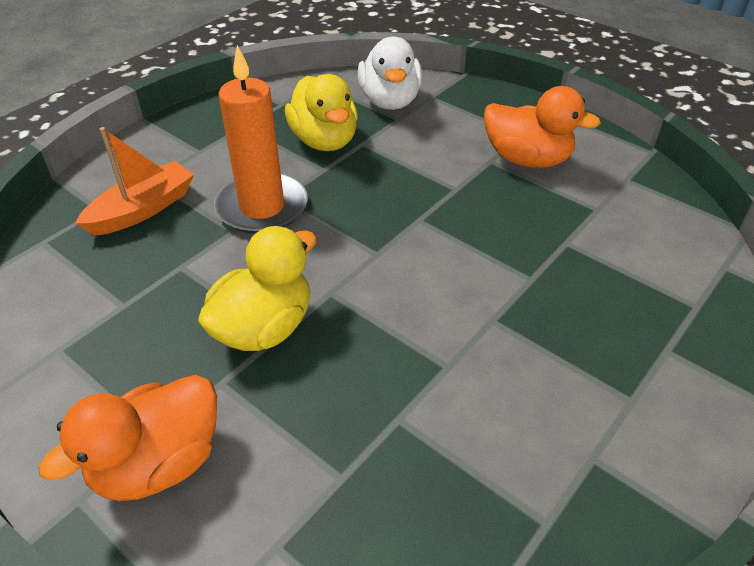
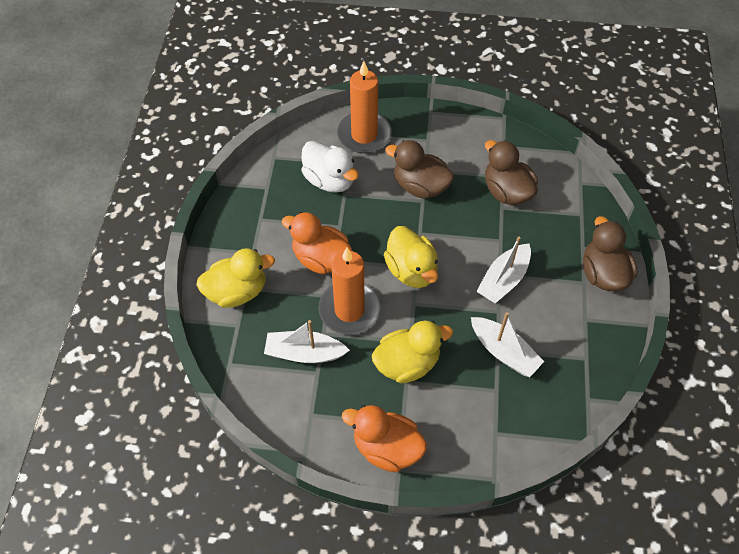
brown duck: 0 -> 3
orange boat: 1 -> 0
orange candle: 1 -> 2
white boat: 0 -> 3
yellow duck: 2 -> 3

